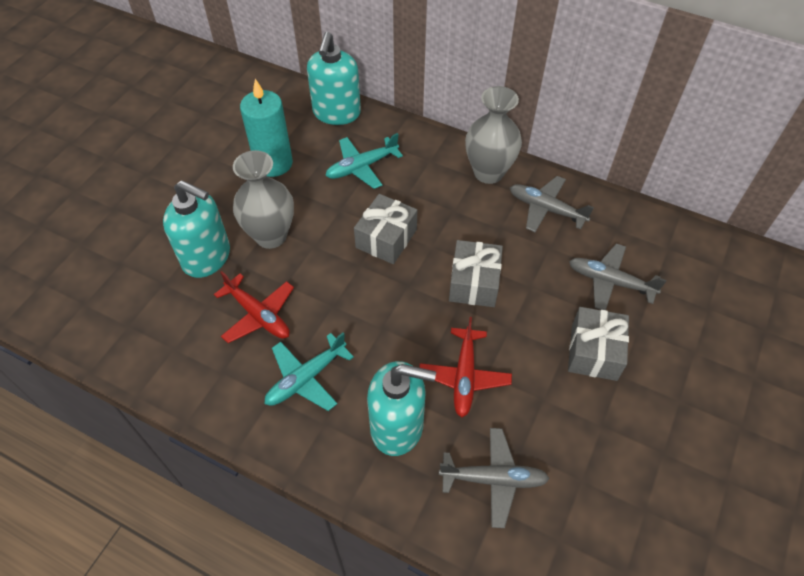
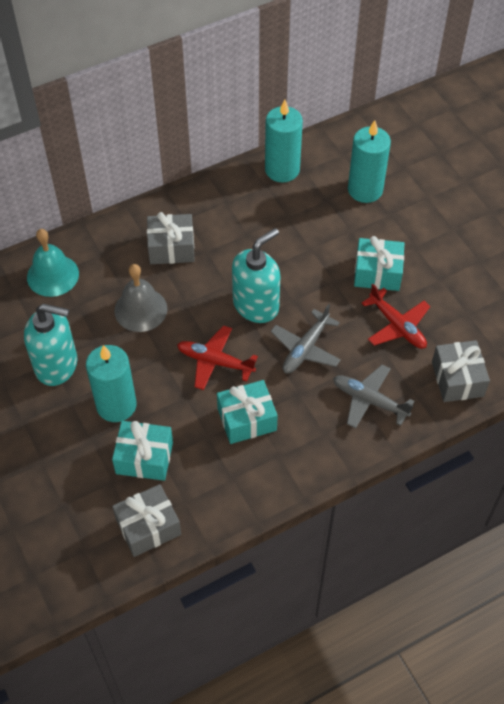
grey bell: 0 -> 1
grey plane: 3 -> 2
grey vase: 2 -> 0
turquoise bell: 0 -> 1
turquoise candle: 1 -> 3
turquoise gift: 0 -> 3
turquoise plane: 2 -> 0
turquoise soap dispenser: 3 -> 2

